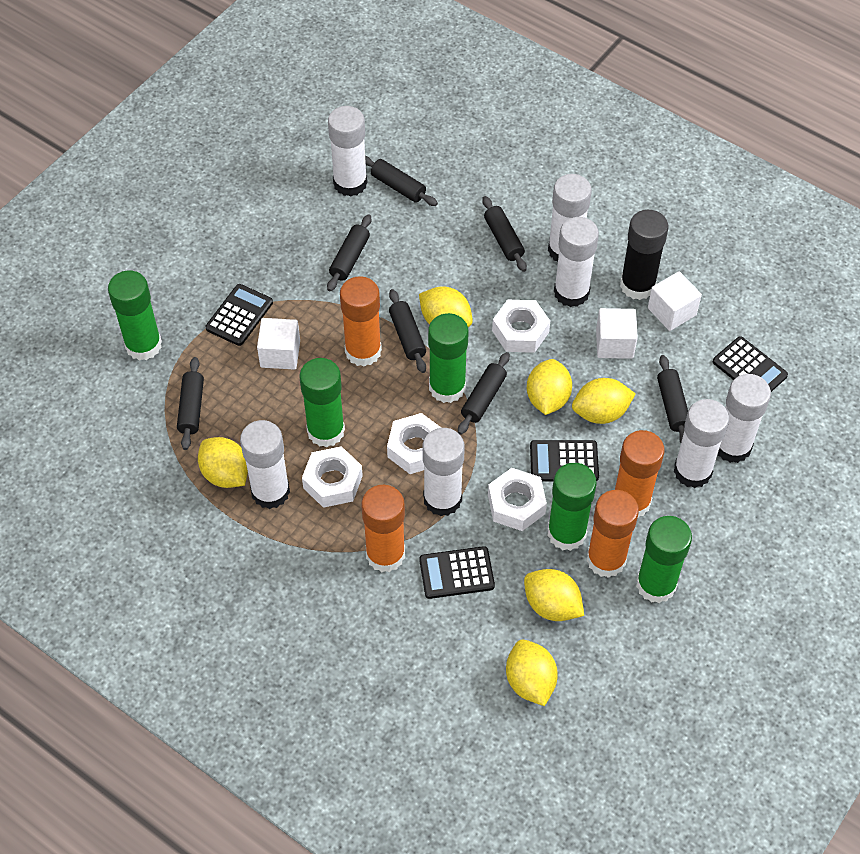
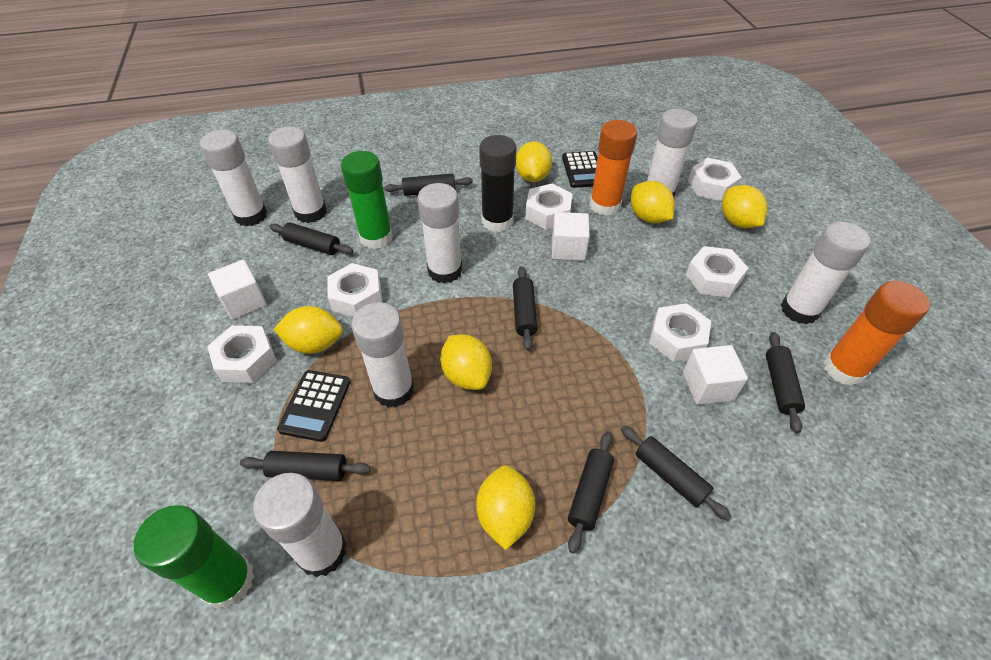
black calculator: 4 -> 2
green glue stick: 5 -> 2
orange glue stick: 4 -> 2
white nut: 4 -> 6

